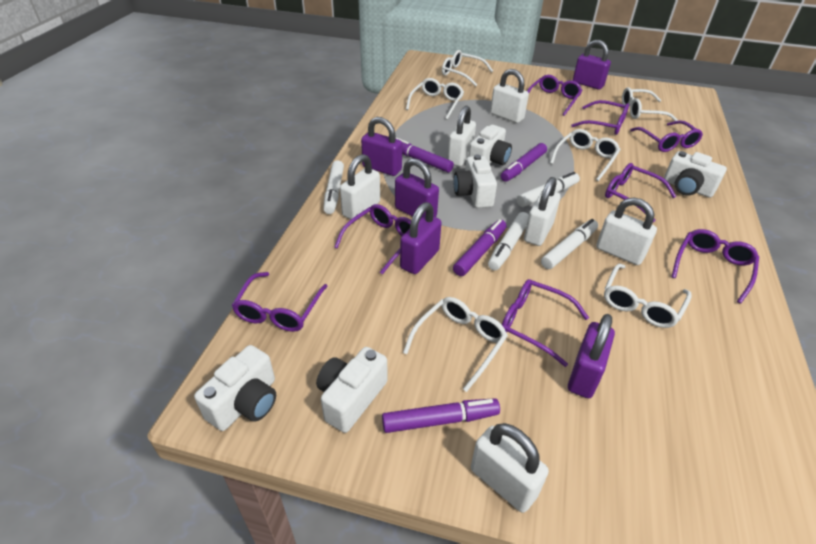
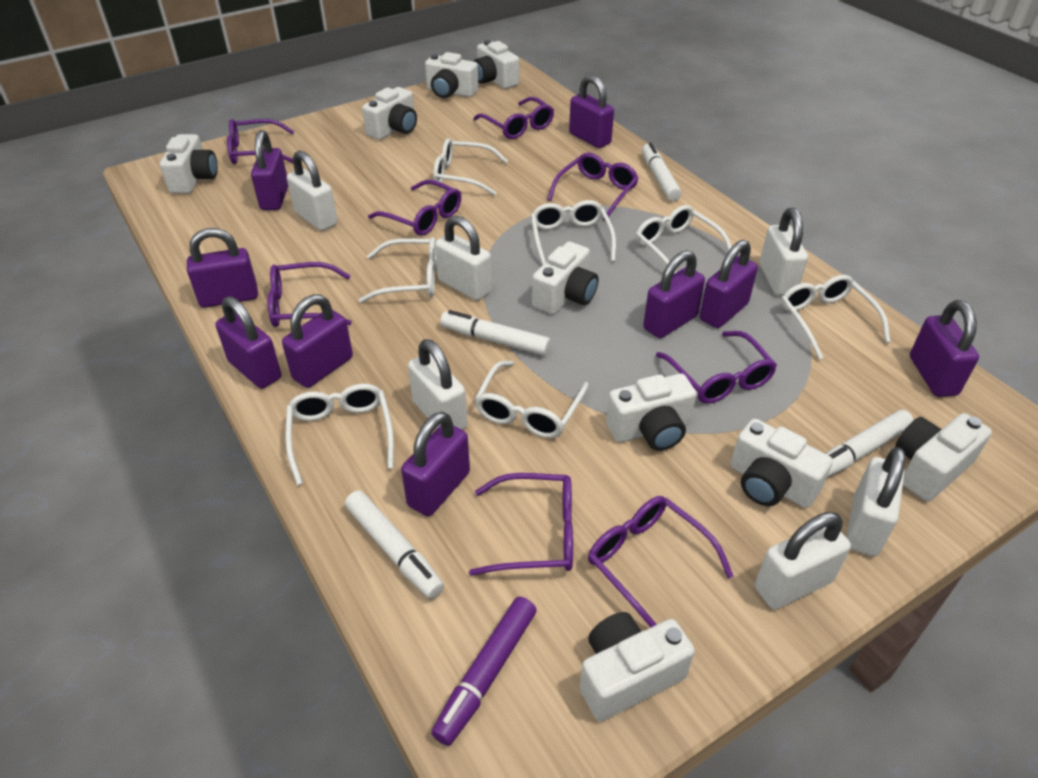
purple marker: 4 -> 1
purple padlock: 5 -> 9
white camera: 5 -> 9
white glasses: 6 -> 7

